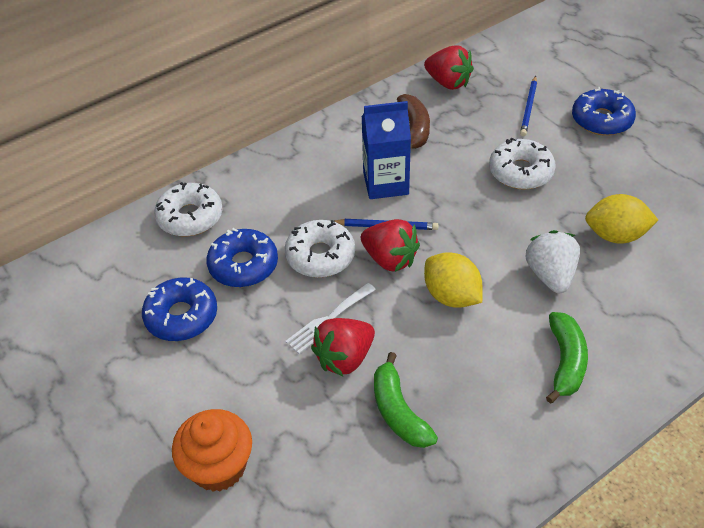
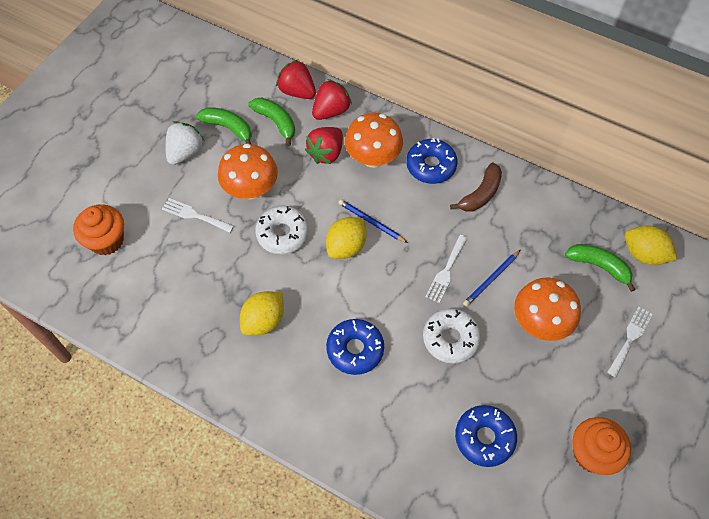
blue carton: 1 -> 0
green banana: 2 -> 3
orange cupcake: 1 -> 2
orange mushroom: 0 -> 3
white donut: 3 -> 2
white fork: 1 -> 3
yellow lemon: 2 -> 3

